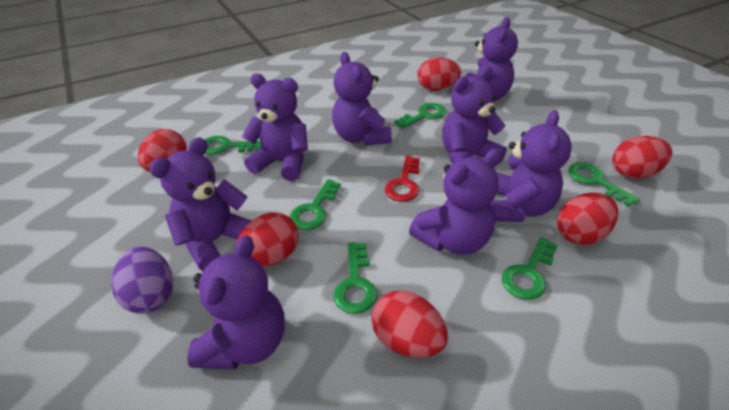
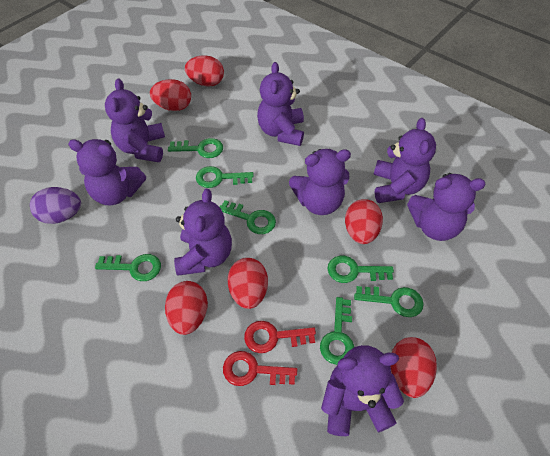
green key: 6 -> 7
red key: 1 -> 2

